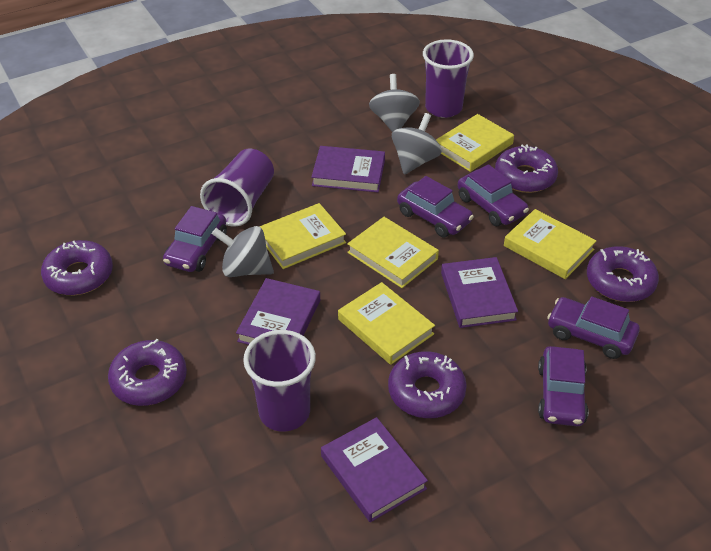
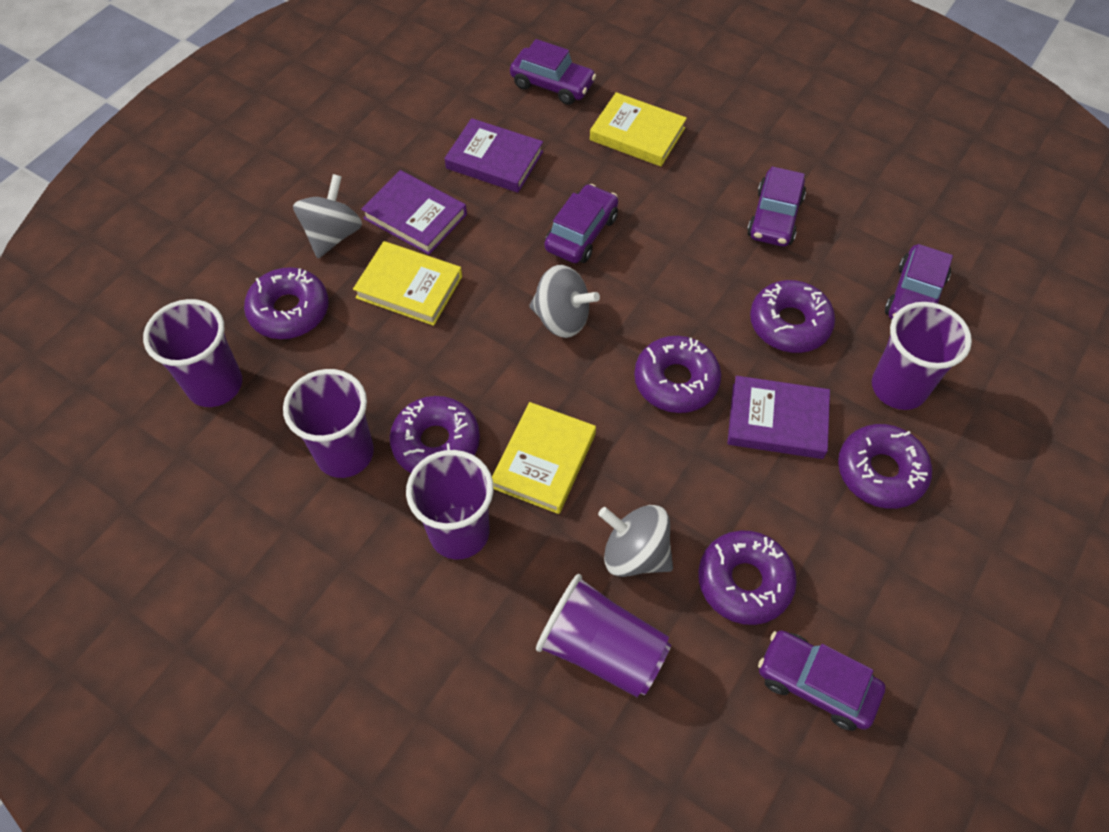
purple book: 4 -> 3
purple cup: 3 -> 5
purple donut: 5 -> 6
yellow book: 5 -> 3

